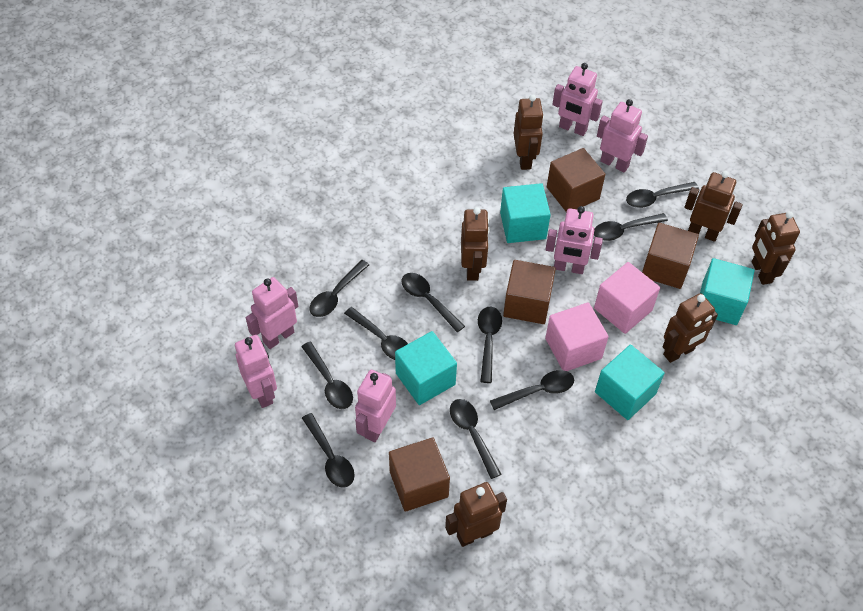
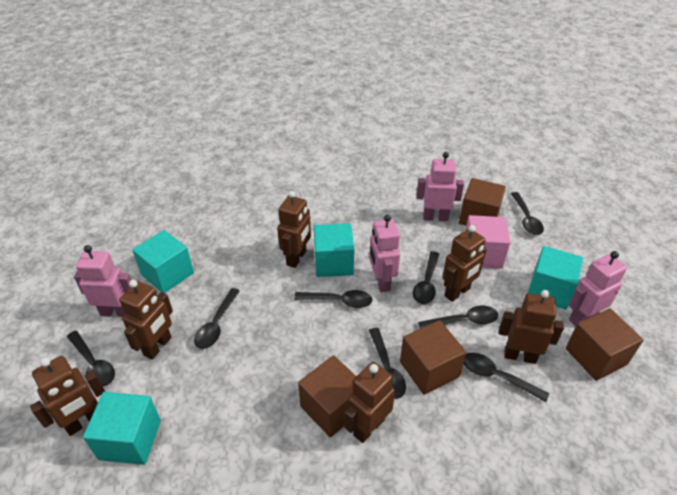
black spoon: 10 -> 8
pink cube: 2 -> 1
pink robot: 6 -> 4

